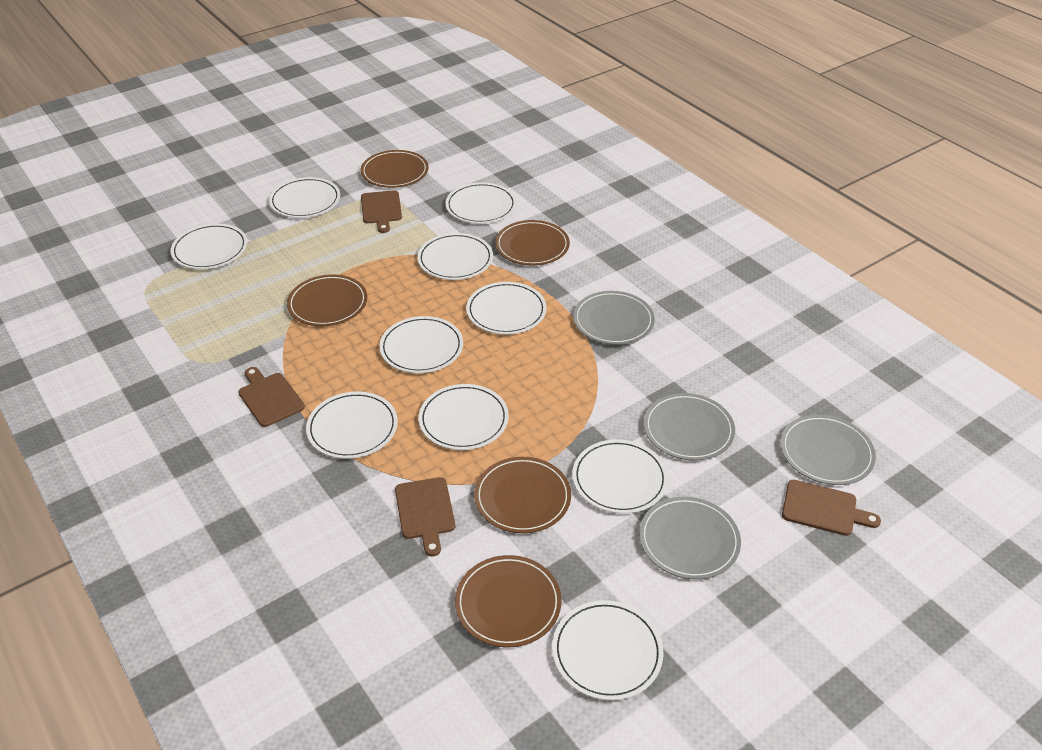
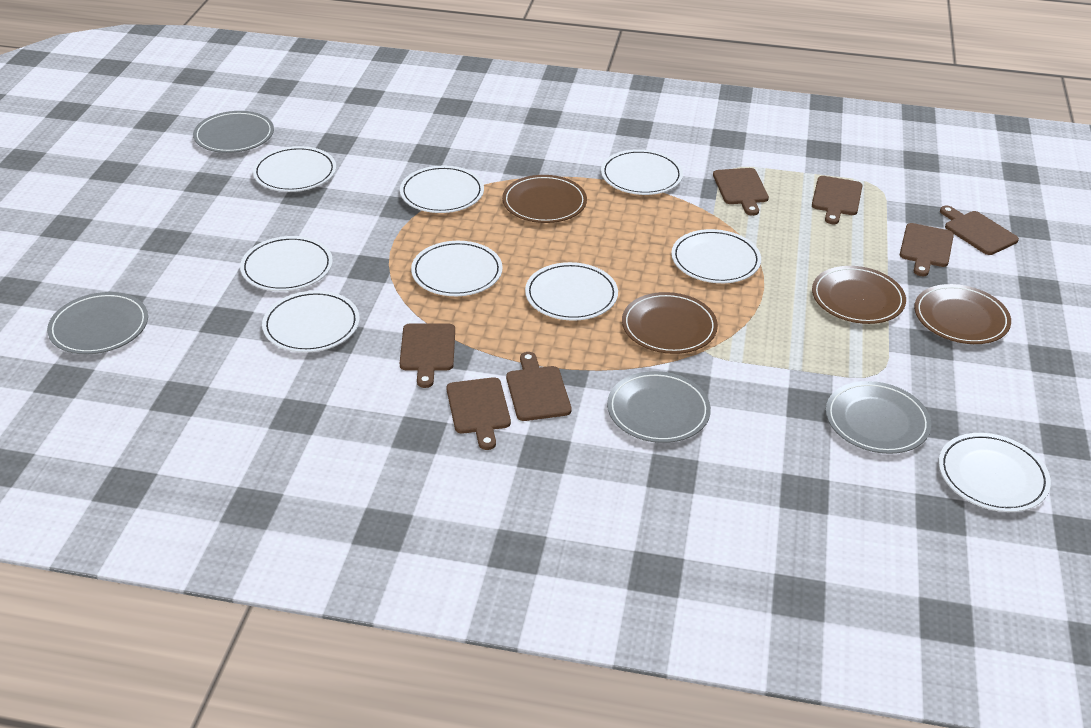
brown cutting board: 4 -> 7
brown plate: 5 -> 4
white plate: 10 -> 9

